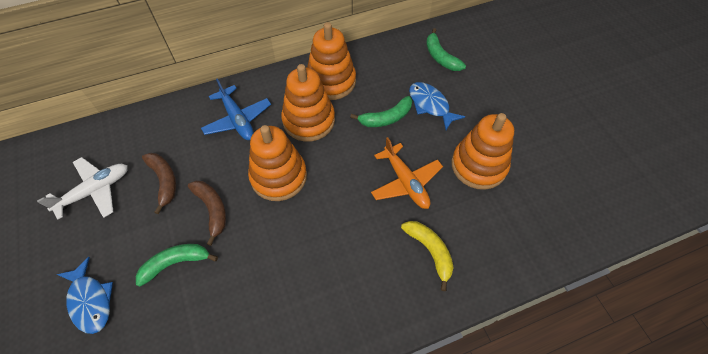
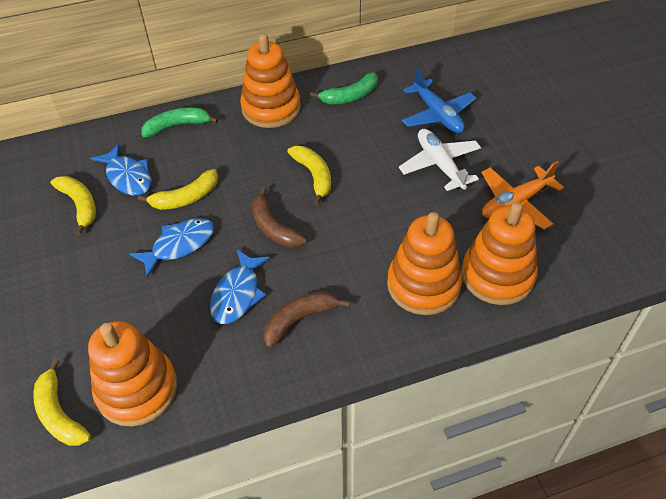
blue fish: 2 -> 3
green banana: 3 -> 2
yellow banana: 1 -> 4

